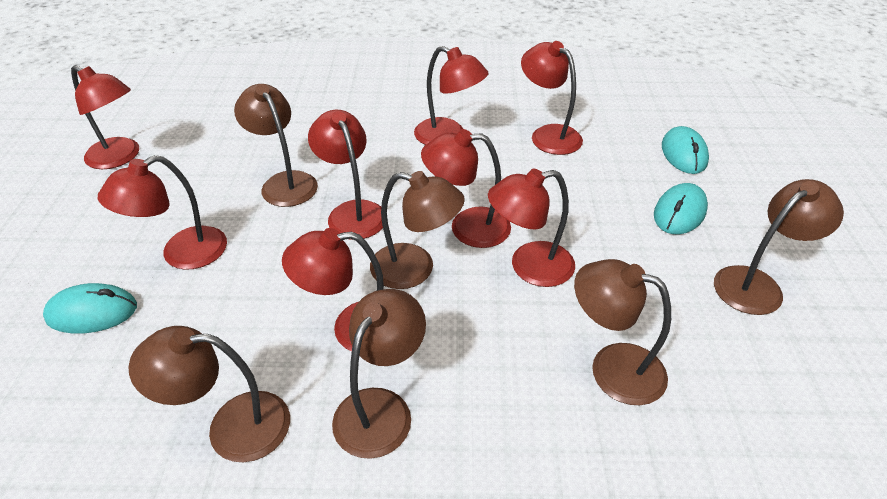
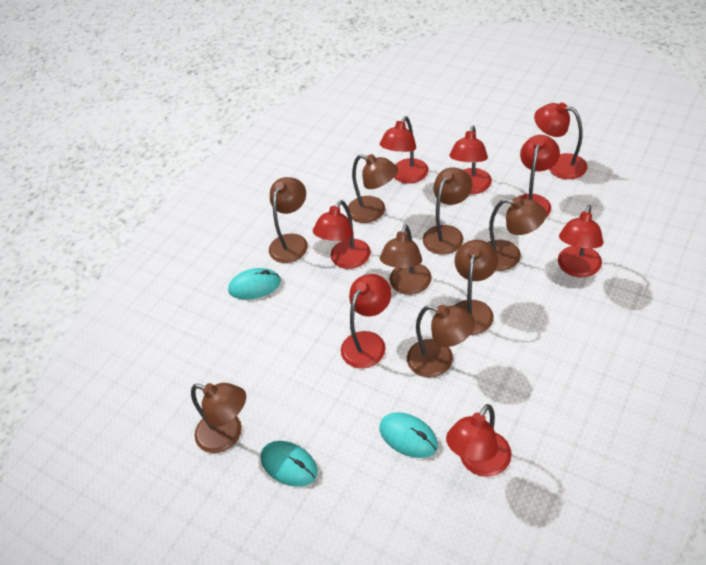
brown lamp: 6 -> 8

